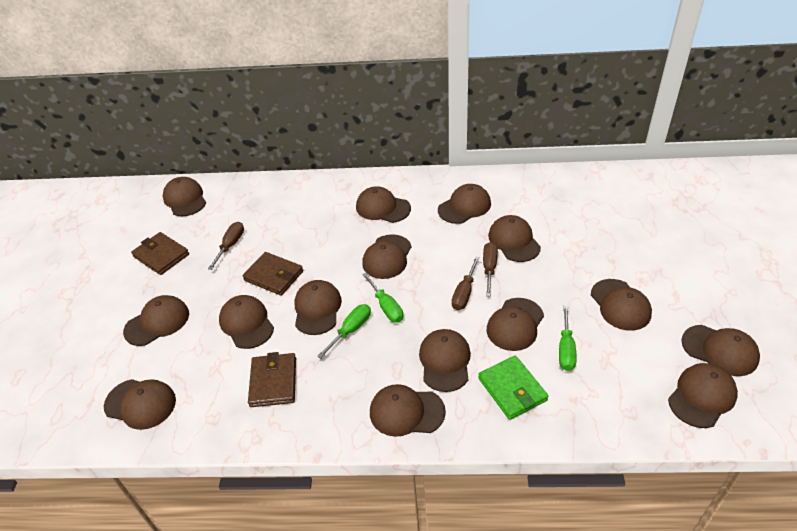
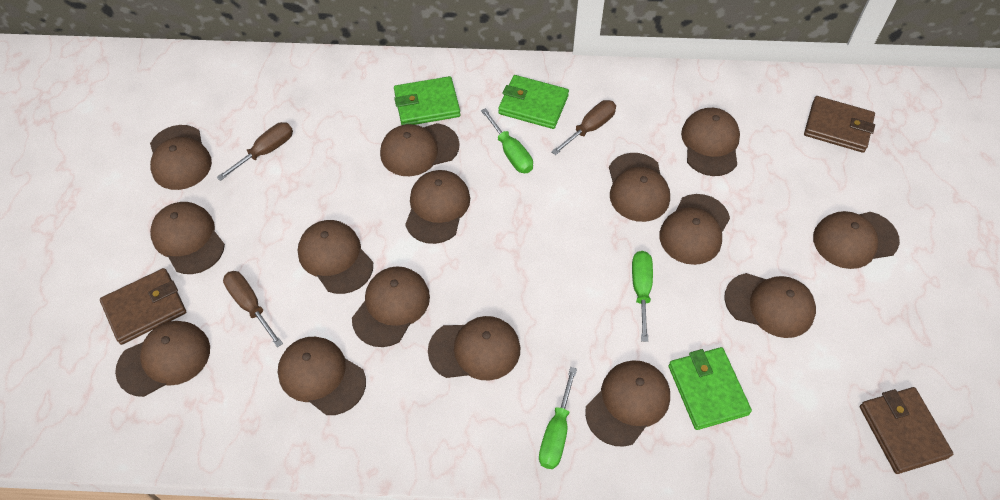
green wallet: 1 -> 3

